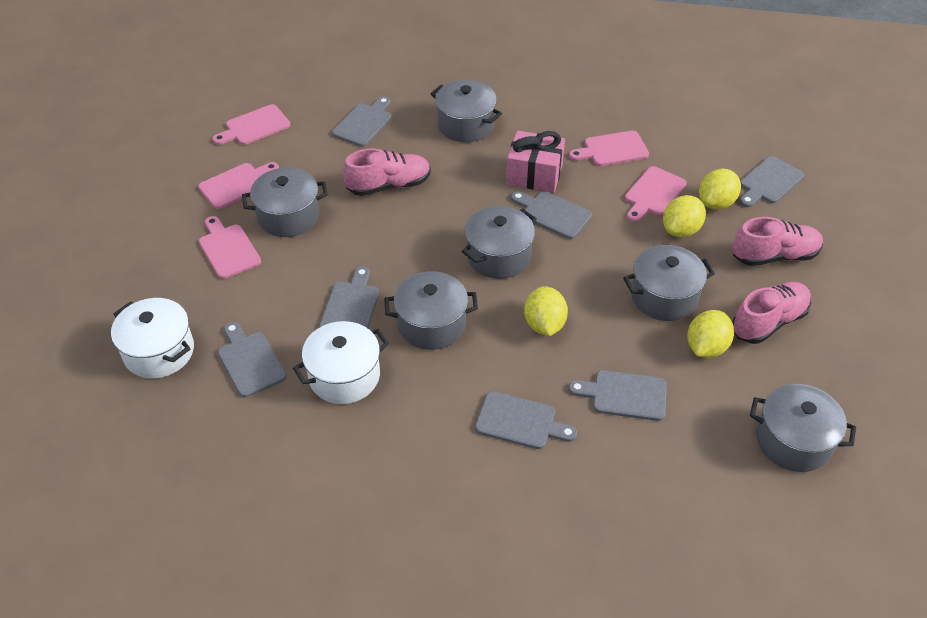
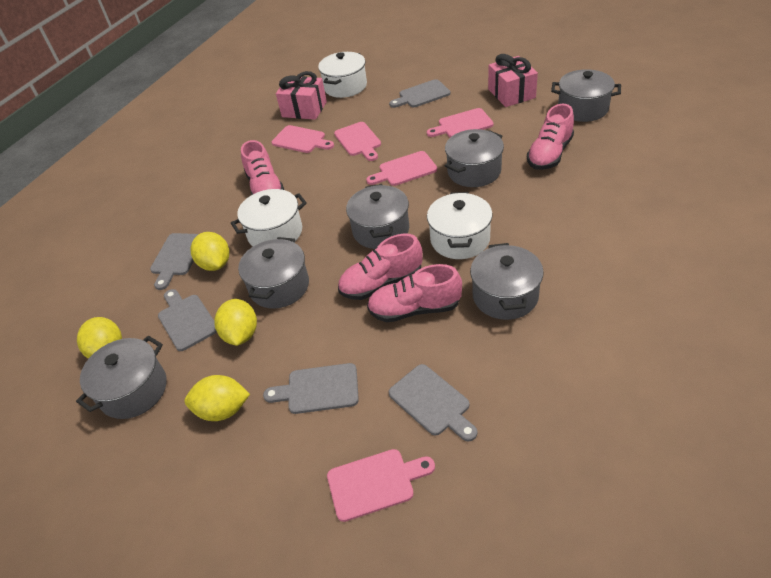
grey cutting board: 7 -> 5
pink gift: 1 -> 2
pink shoe: 3 -> 4
white pot: 2 -> 3

